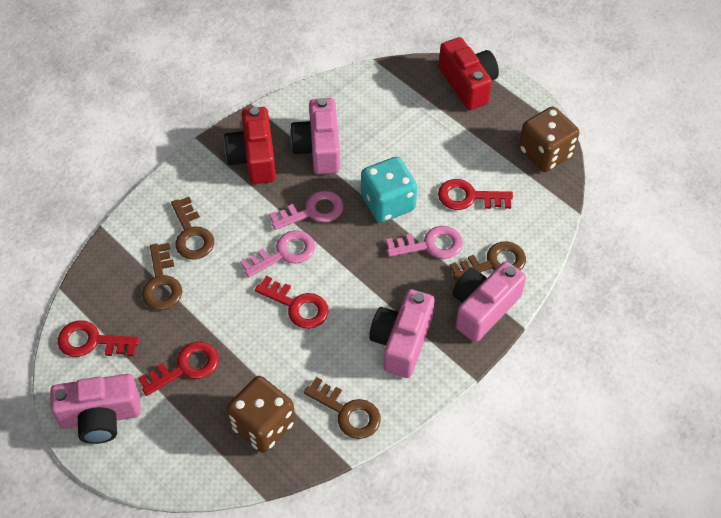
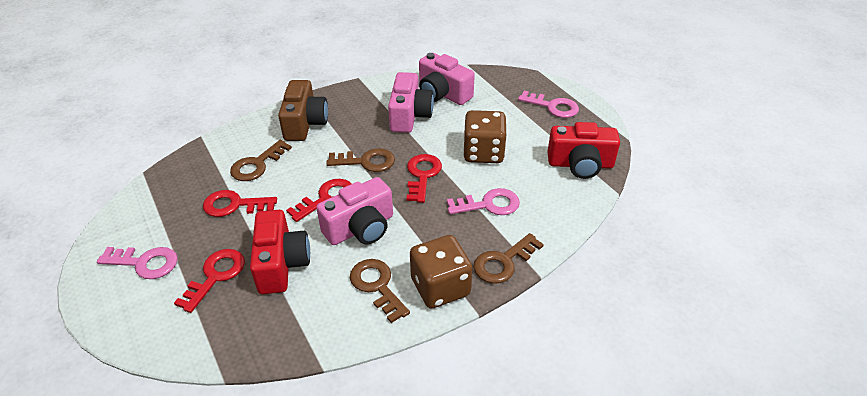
brown camera: 0 -> 1
pink camera: 4 -> 3
turquoise dice: 1 -> 0

